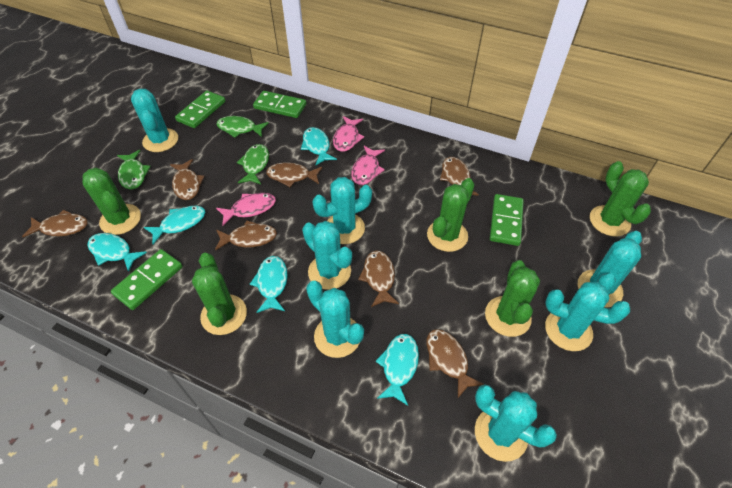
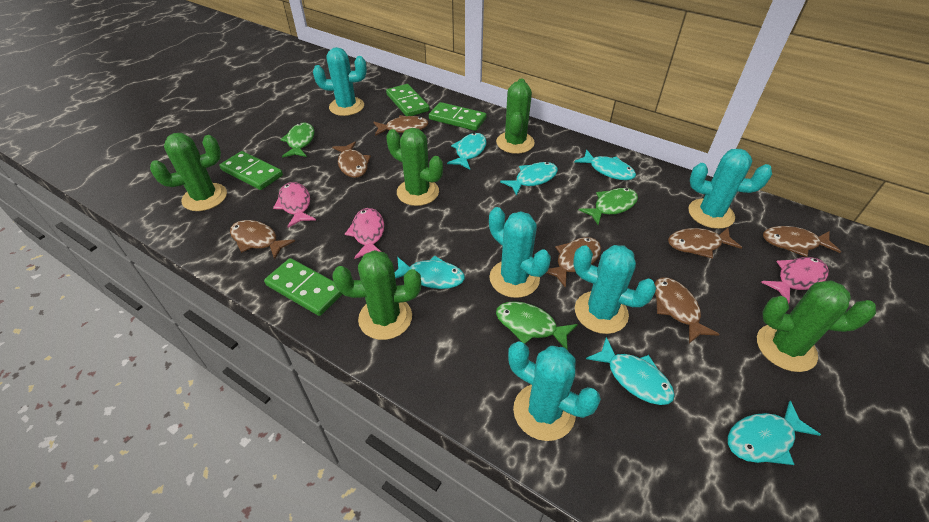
turquoise cactus: 7 -> 5
turquoise fish: 5 -> 6

